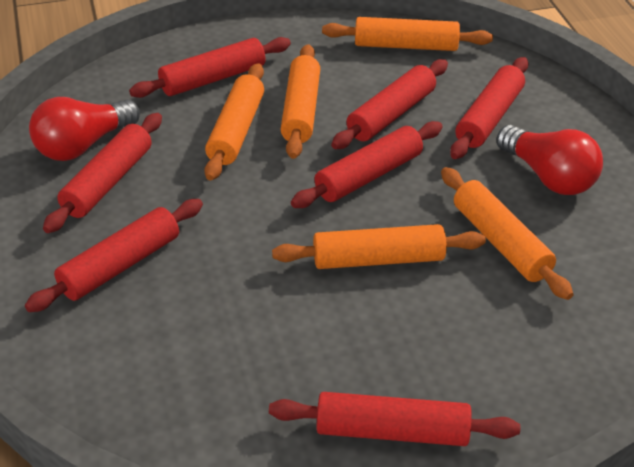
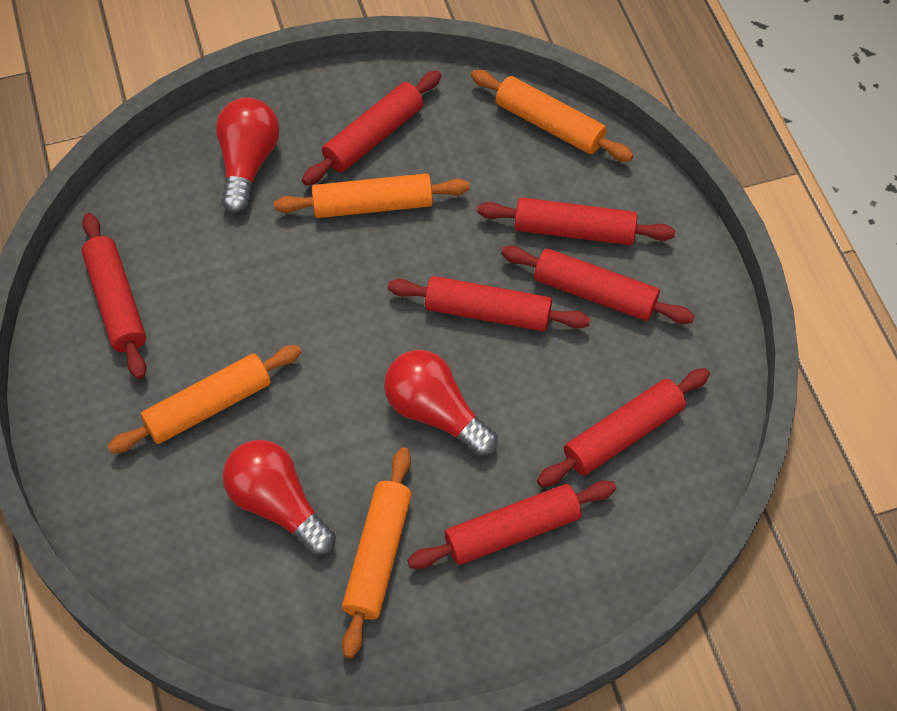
orange rolling pin: 5 -> 4
red light bulb: 2 -> 3

